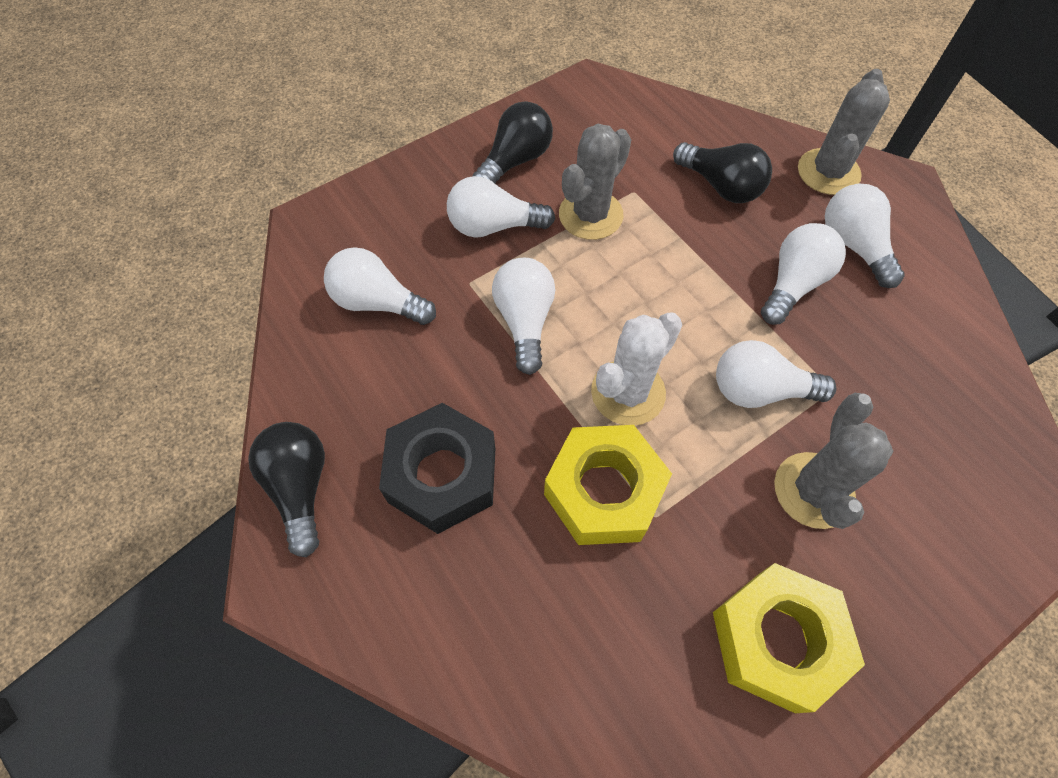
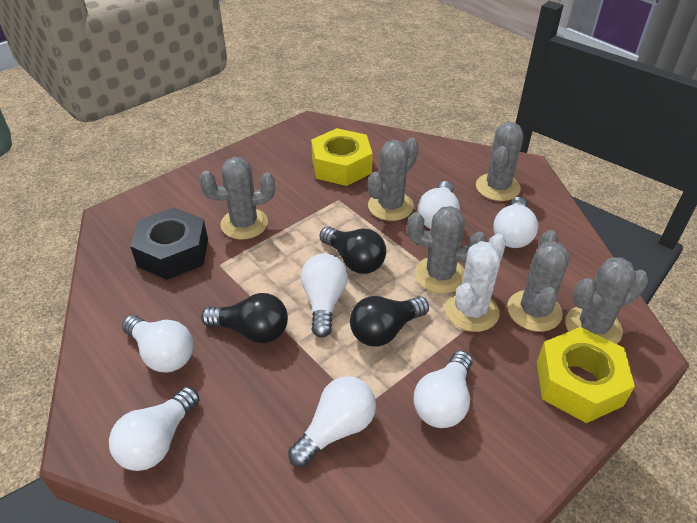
grey cactus: 3 -> 6
white light bulb: 6 -> 7

